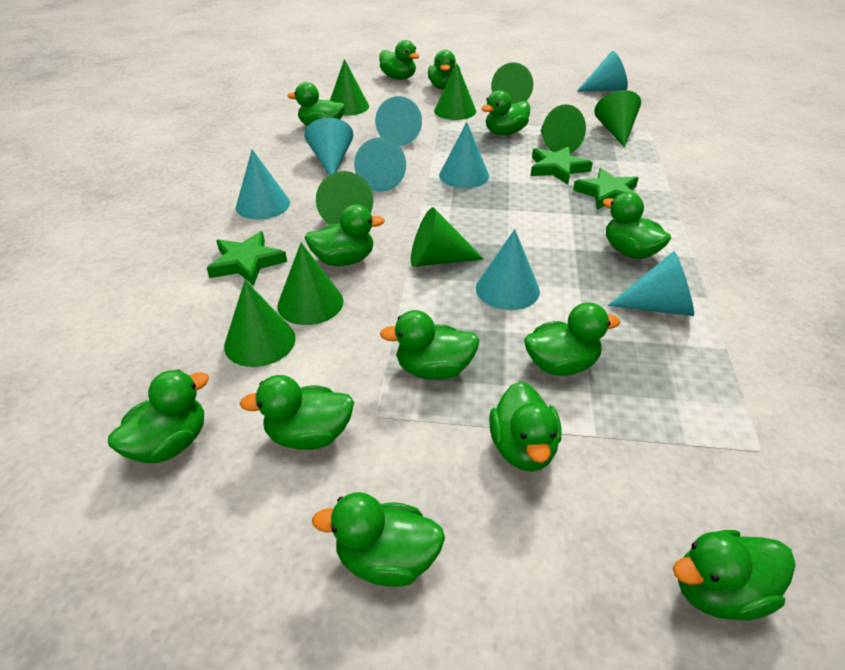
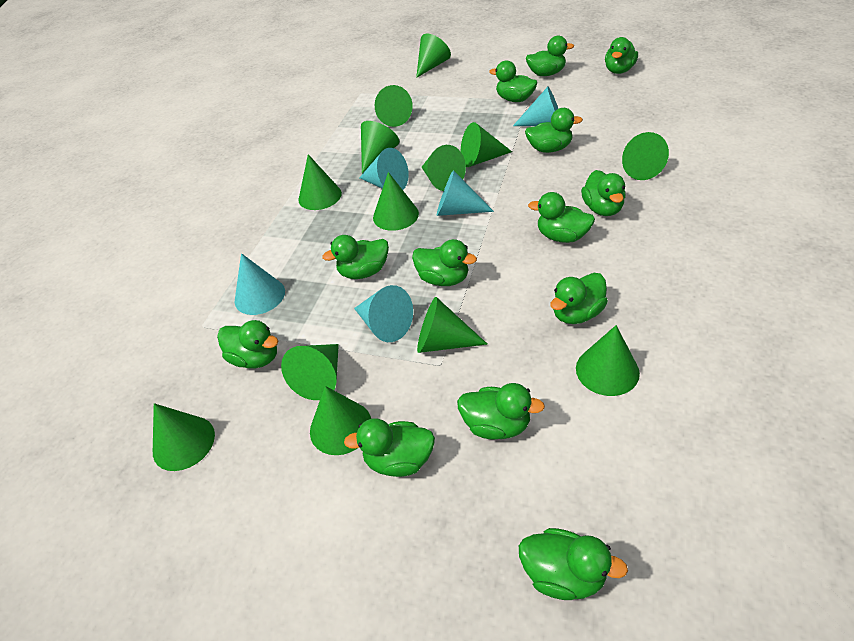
green cone: 9 -> 13
green star: 3 -> 0
turquoise cone: 8 -> 5

